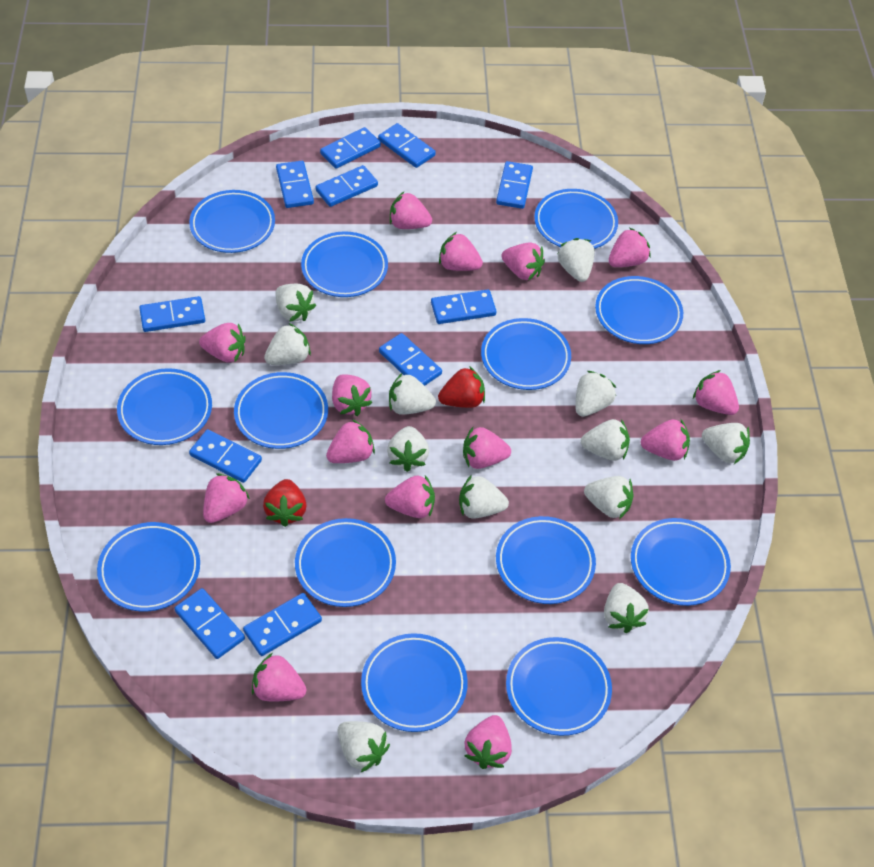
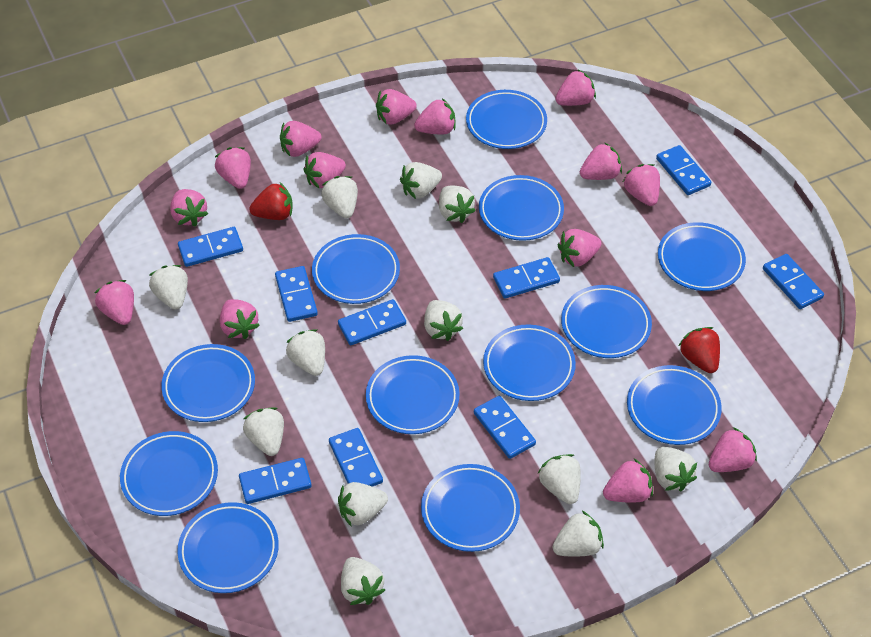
blue domino: 11 -> 9
blue plate: 13 -> 12

